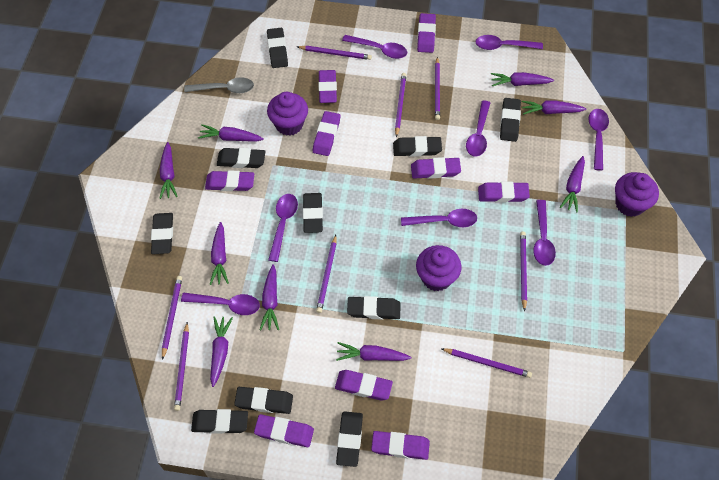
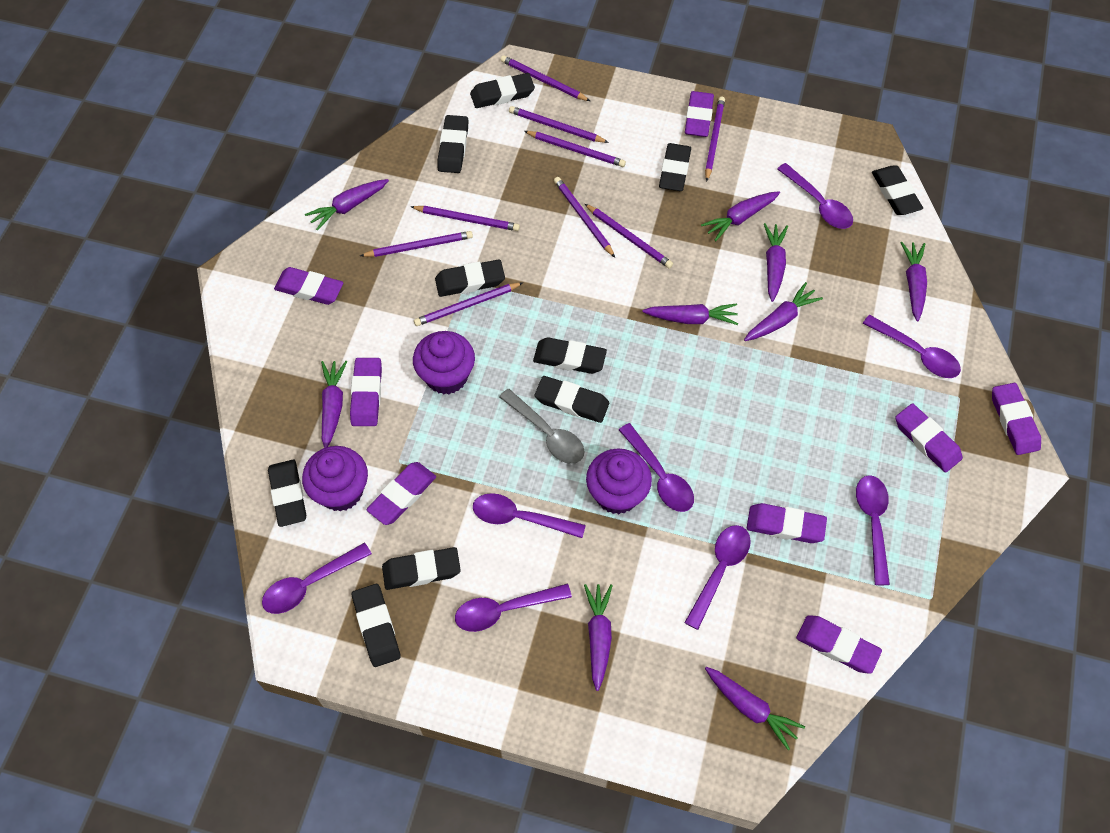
purple eraser: 9 -> 8
purple pencil: 8 -> 9

